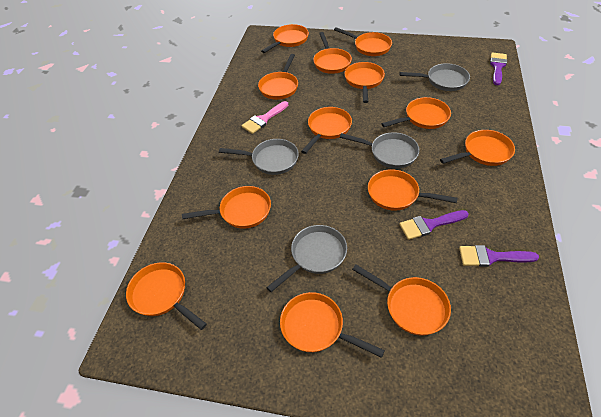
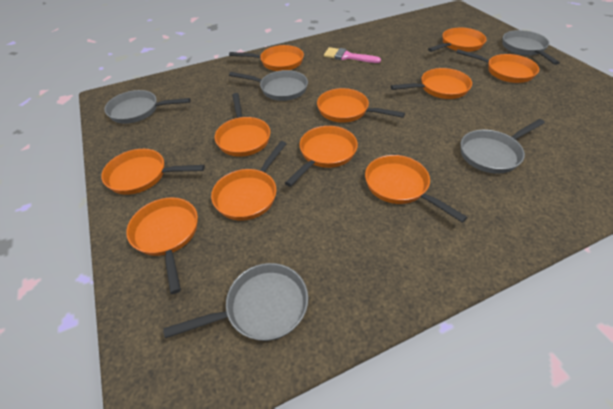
grey pan: 4 -> 5
orange pan: 13 -> 11
purple brush: 3 -> 0

